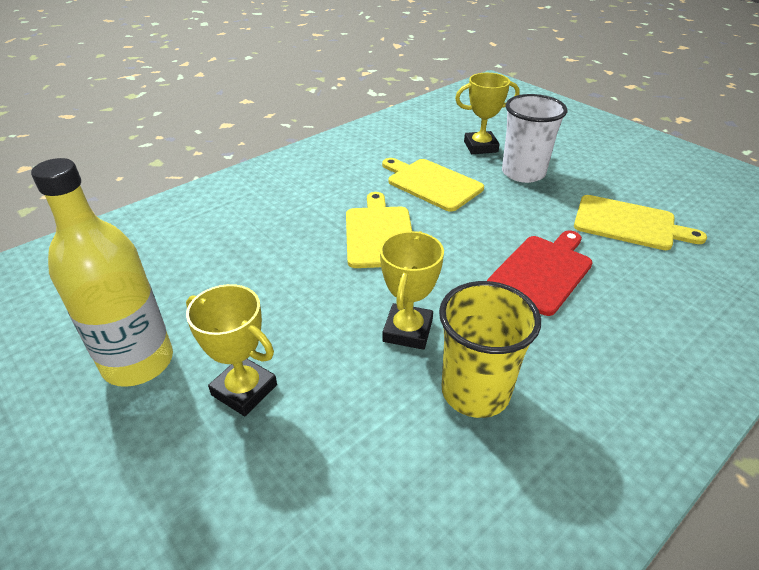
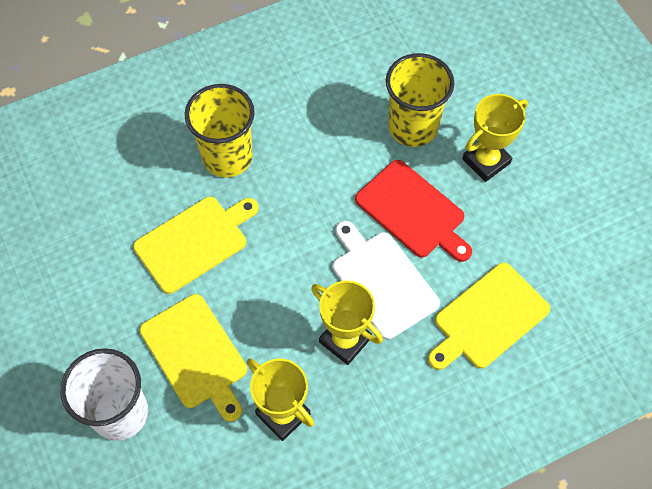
white cutting board: 0 -> 1
yellow bottle: 1 -> 0
yellow cup: 1 -> 2

